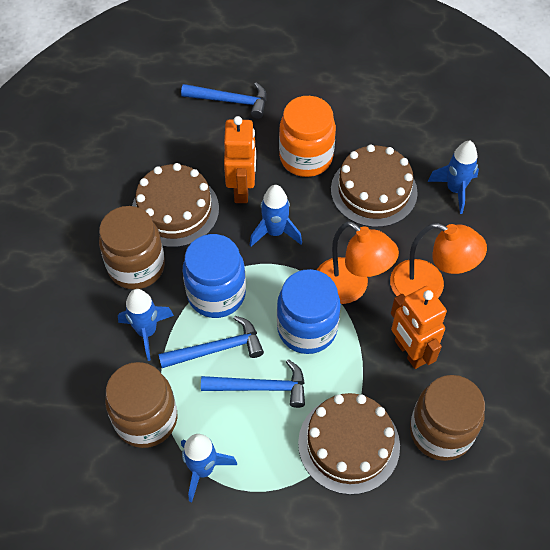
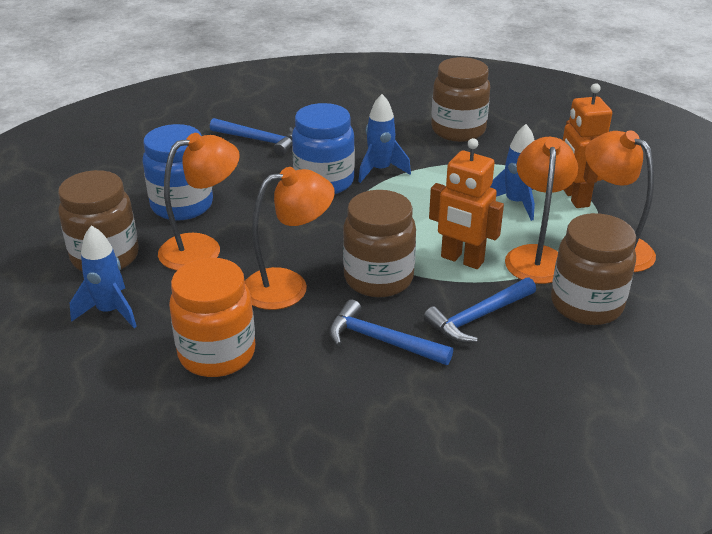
blue rocket: 4 -> 3
brown cake: 3 -> 0
brown jar: 3 -> 4
orange lamp: 2 -> 4

